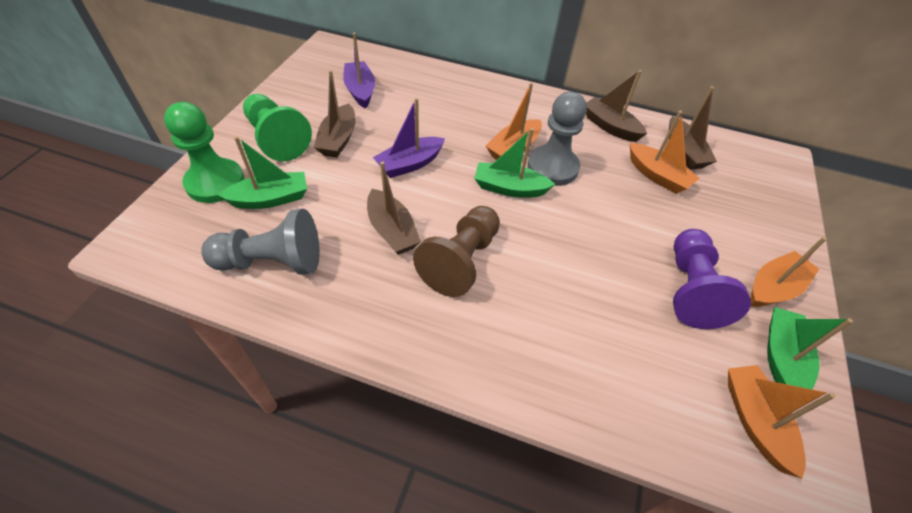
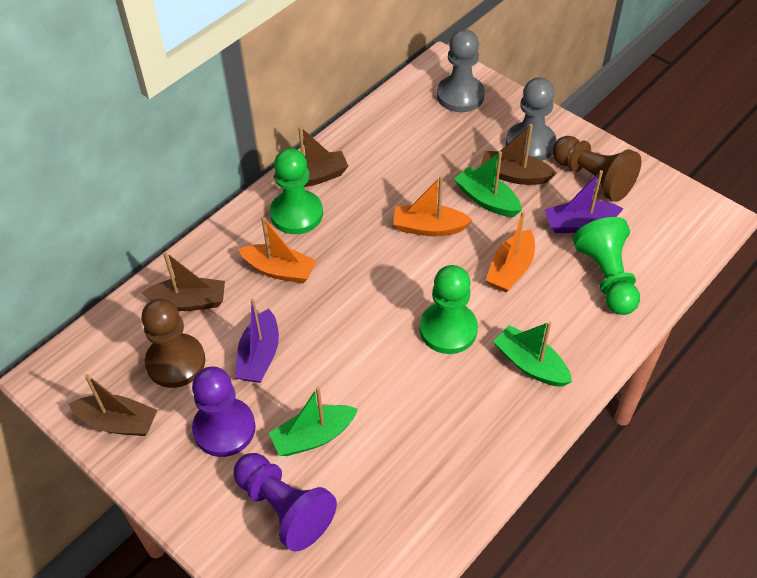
brown pawn: 1 -> 2
green pawn: 2 -> 3
orange boat: 4 -> 3
purple pawn: 1 -> 2

